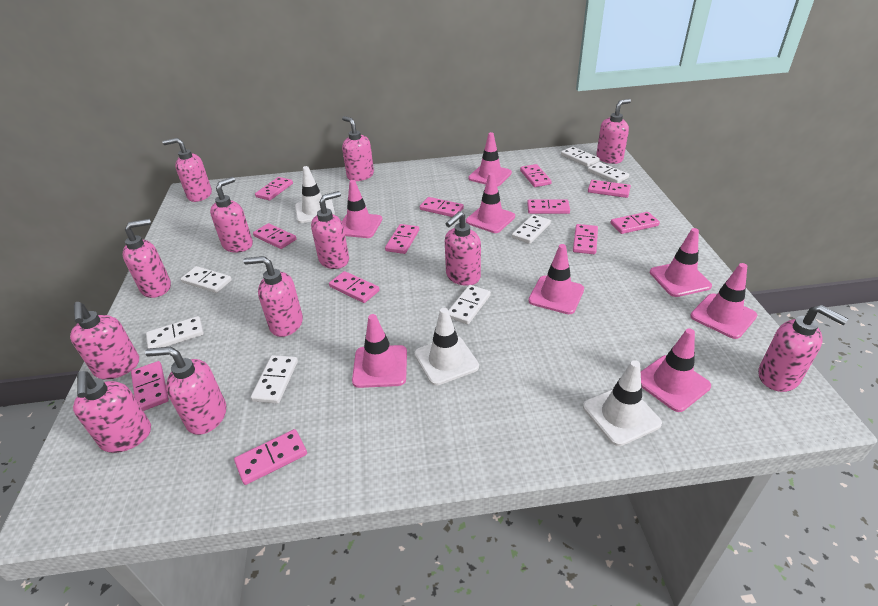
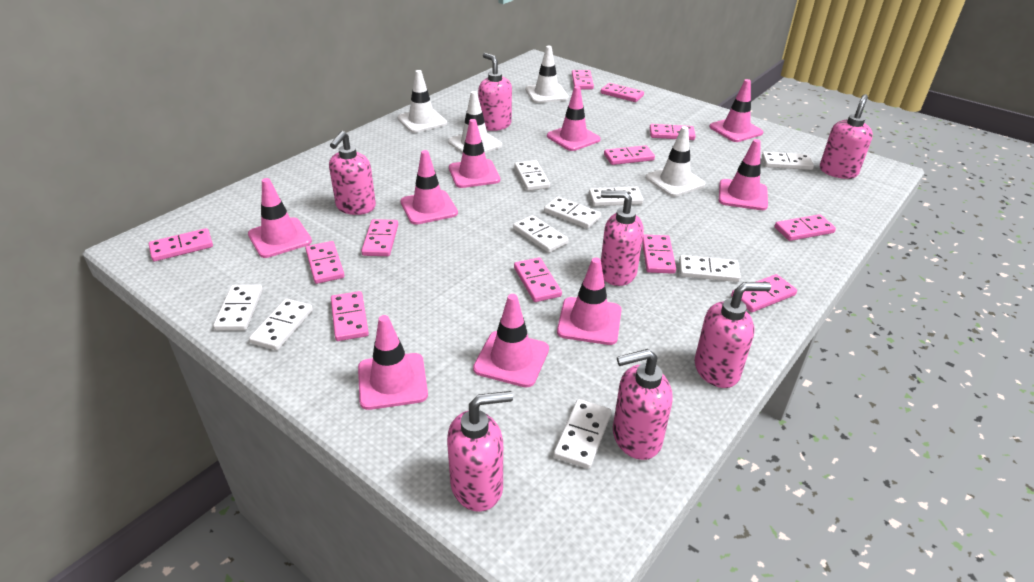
pink soap dispenser: 12 -> 7
pink traffic cone: 8 -> 9
white domino: 7 -> 9
white traffic cone: 3 -> 4

